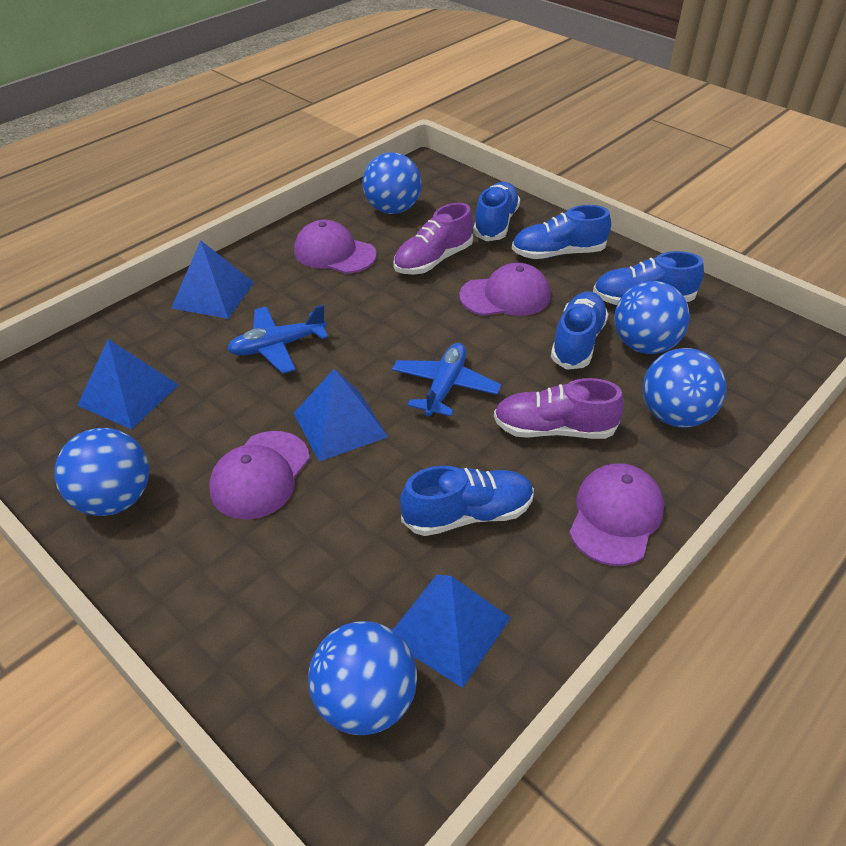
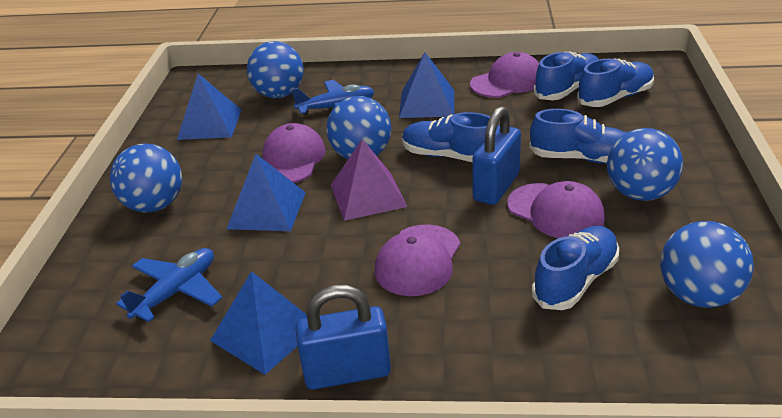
blue padlock: 0 -> 2
purple pyramid: 0 -> 1
purple shoe: 2 -> 0

